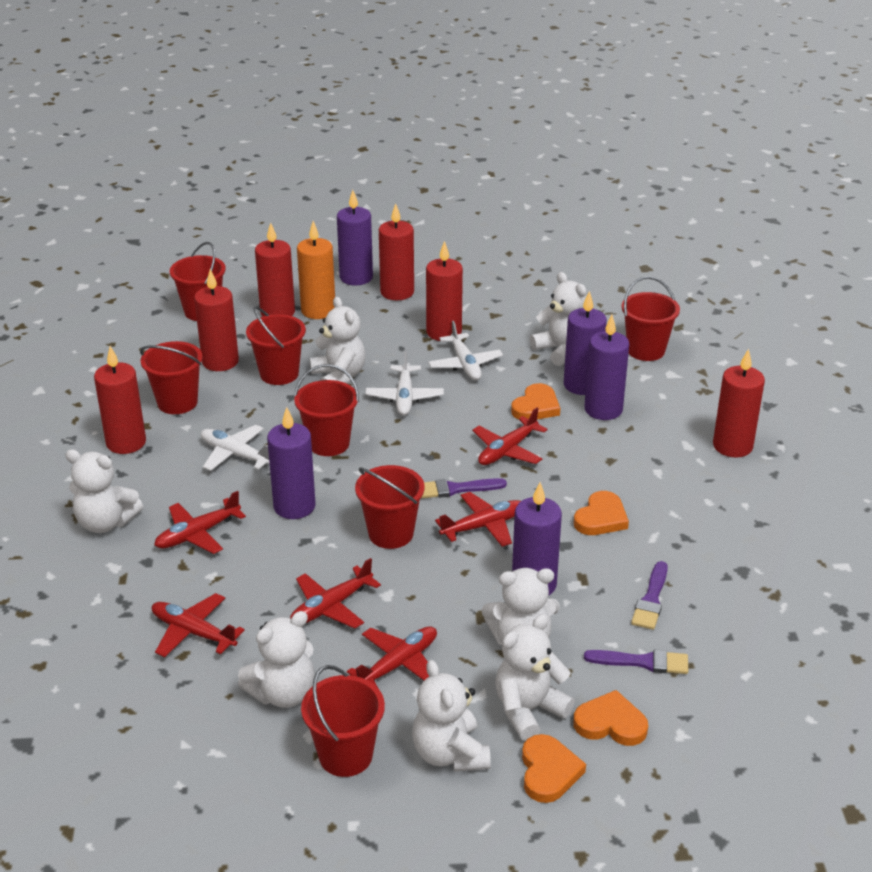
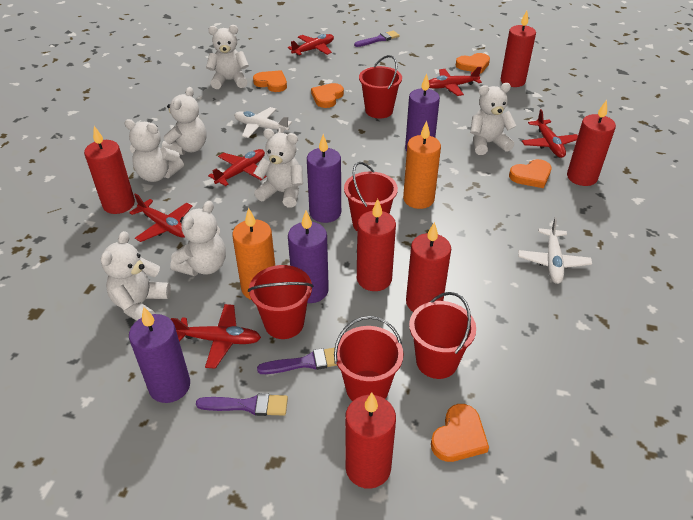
orange candle: 1 -> 2
orange heart: 4 -> 5
purple candle: 5 -> 4
red bucket: 7 -> 5
white plane: 3 -> 2

